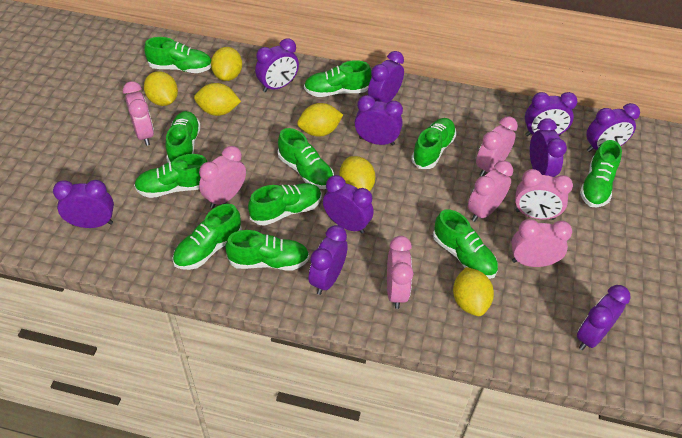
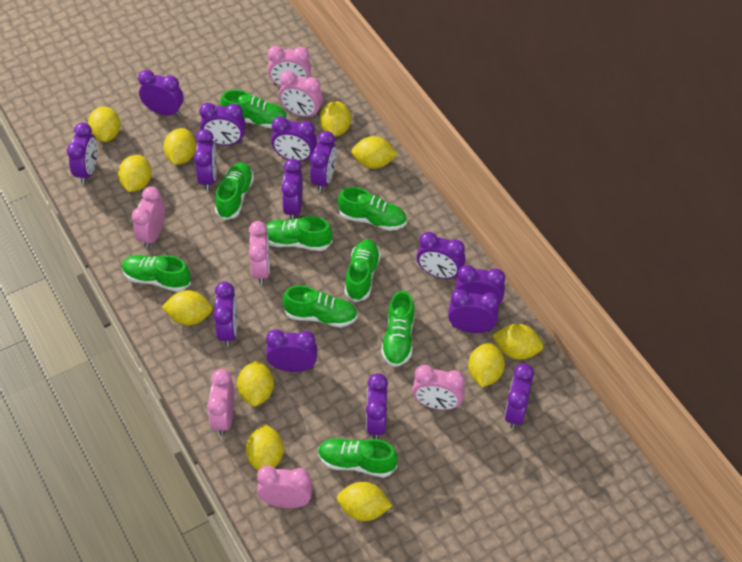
green shoe: 11 -> 9
purple clock: 10 -> 14
yellow lemon: 6 -> 11

